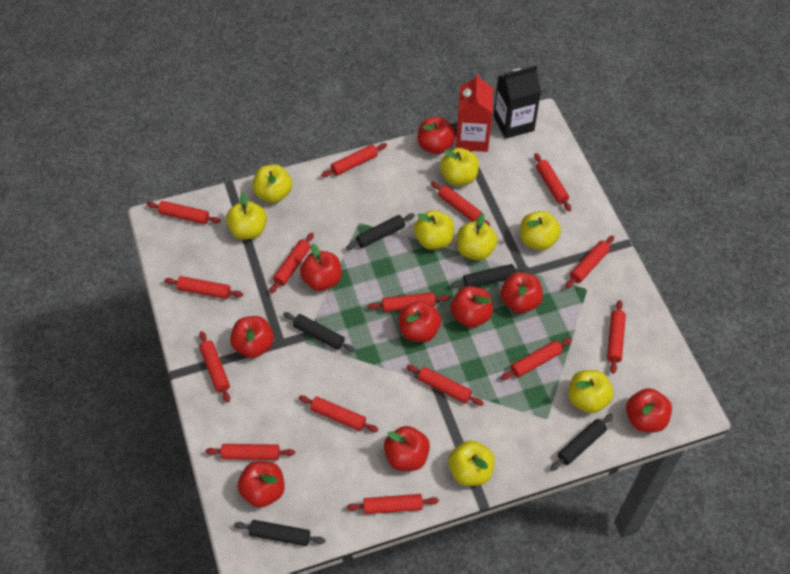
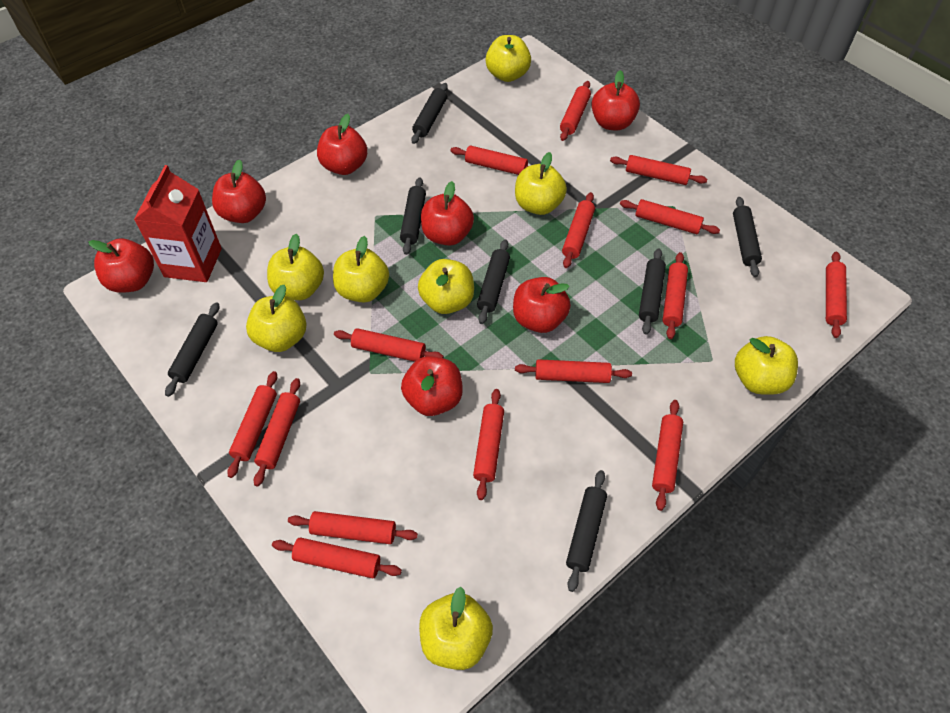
black carton: 1 -> 0
black rolling pin: 5 -> 7
red apple: 9 -> 7

